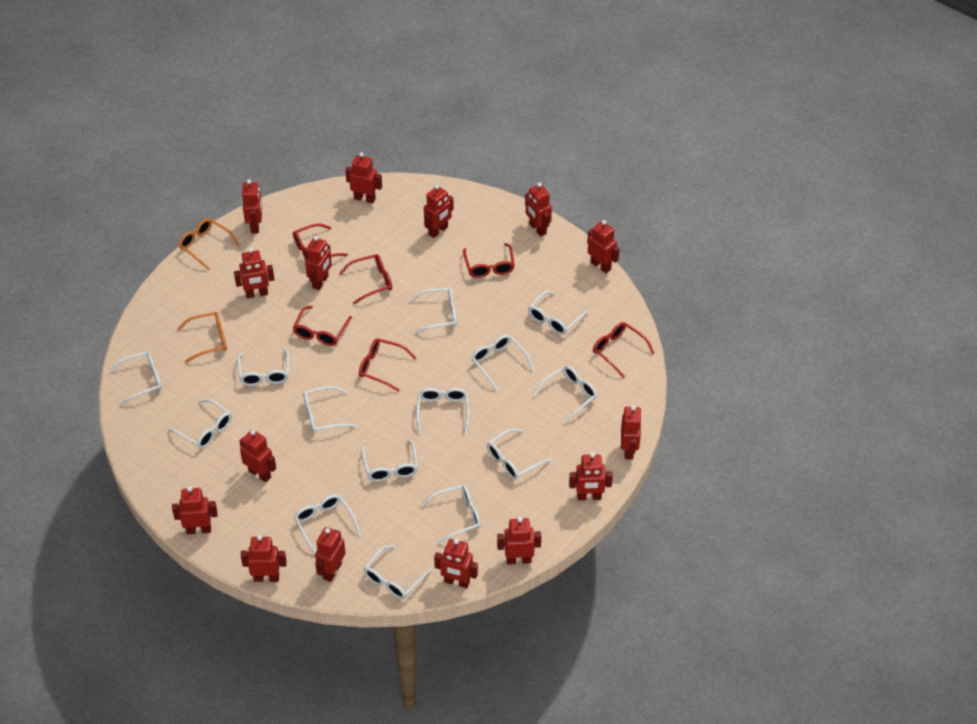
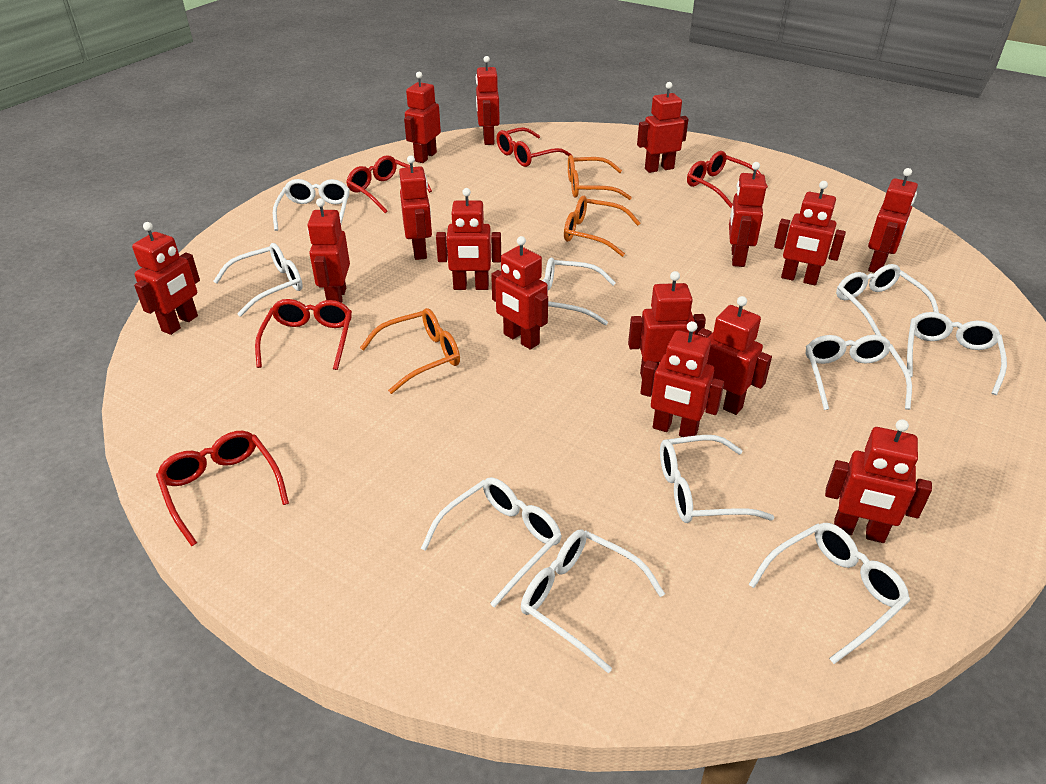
orange glasses: 2 -> 3
red glasses: 6 -> 5
white glasses: 14 -> 10

